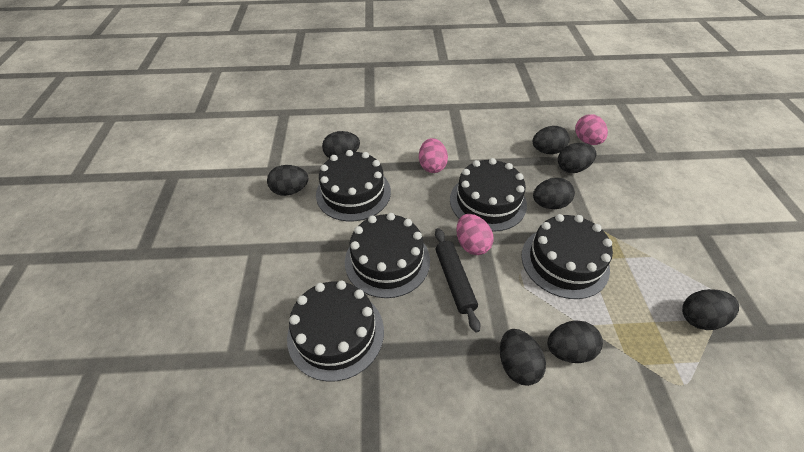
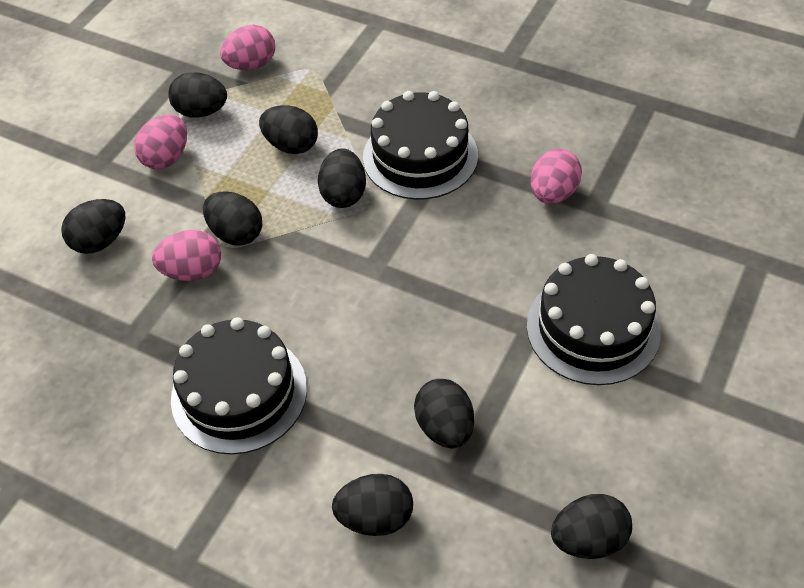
black cake: 5 -> 3
black rolling pin: 1 -> 0
pink egg: 3 -> 4

